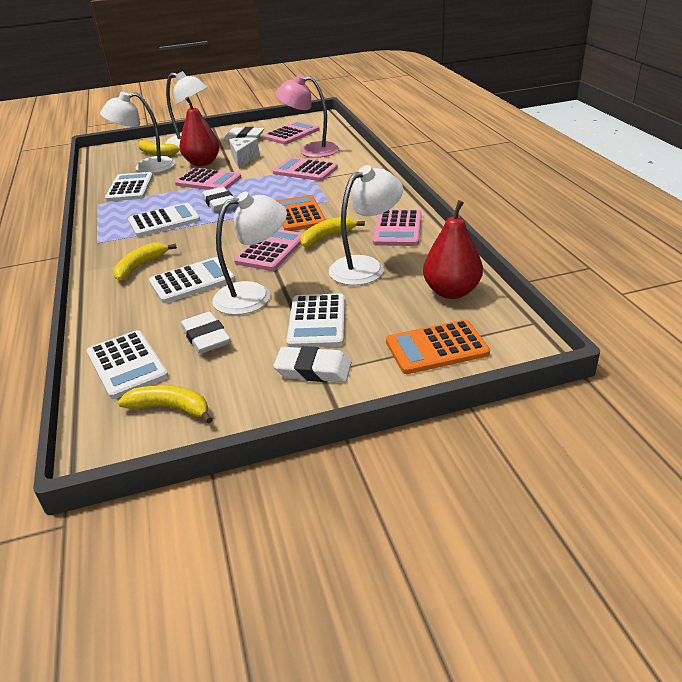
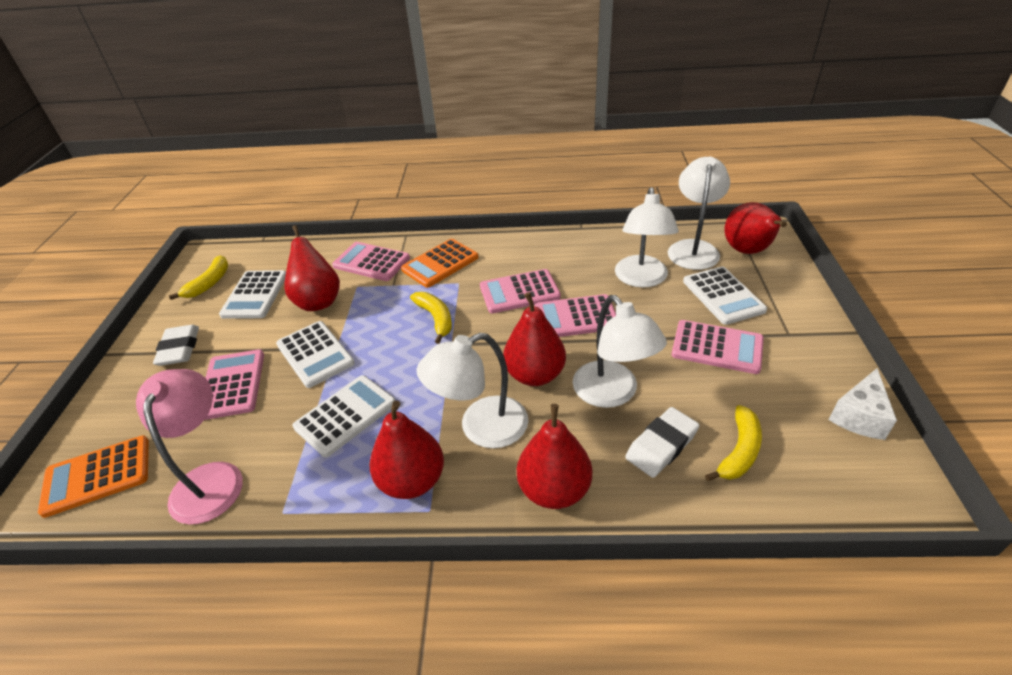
red pear: 2 -> 5
white calculator: 5 -> 4
white eraser: 4 -> 2
yellow banana: 4 -> 3

